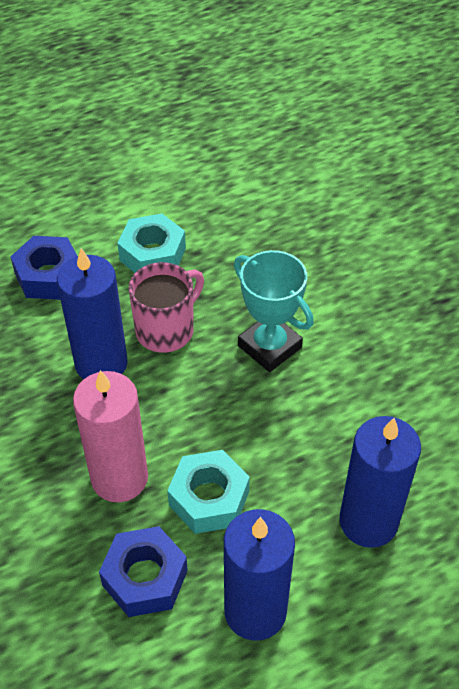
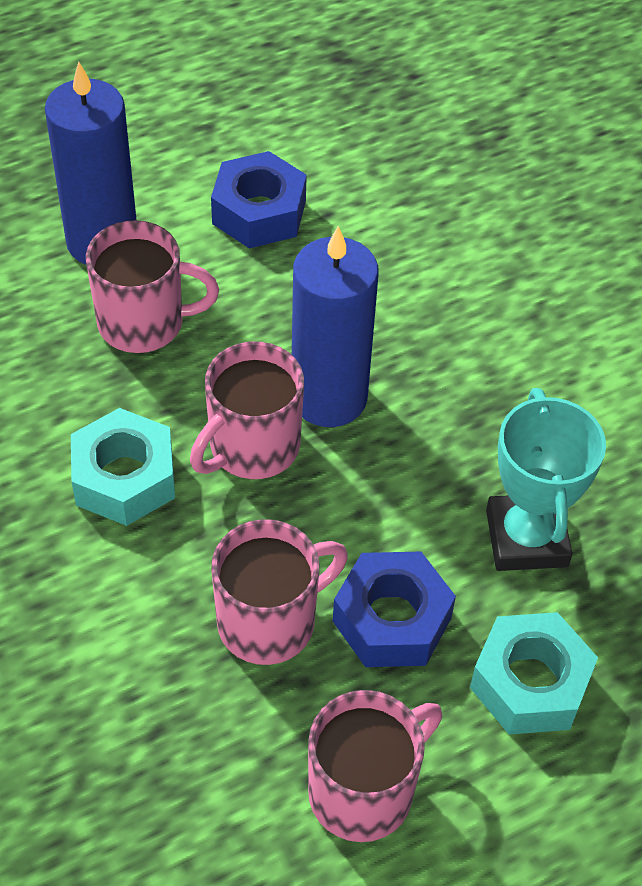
blue candle: 3 -> 2
pink candle: 1 -> 0
pink mug: 1 -> 4

